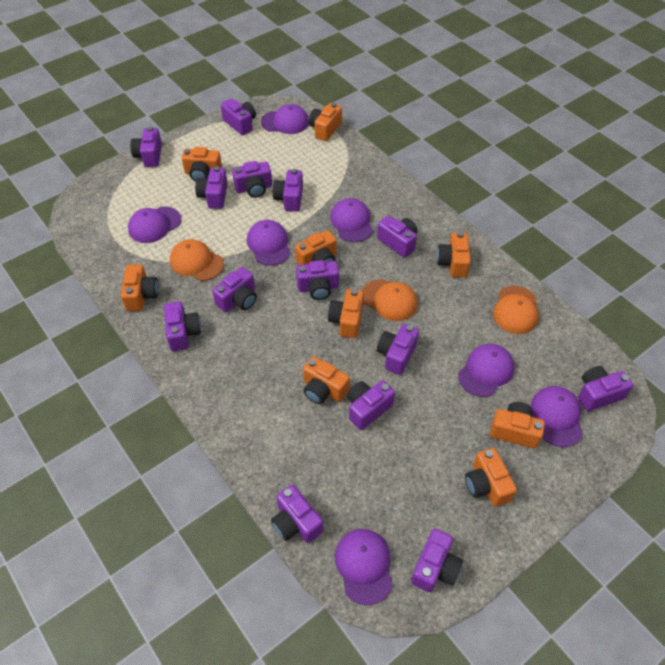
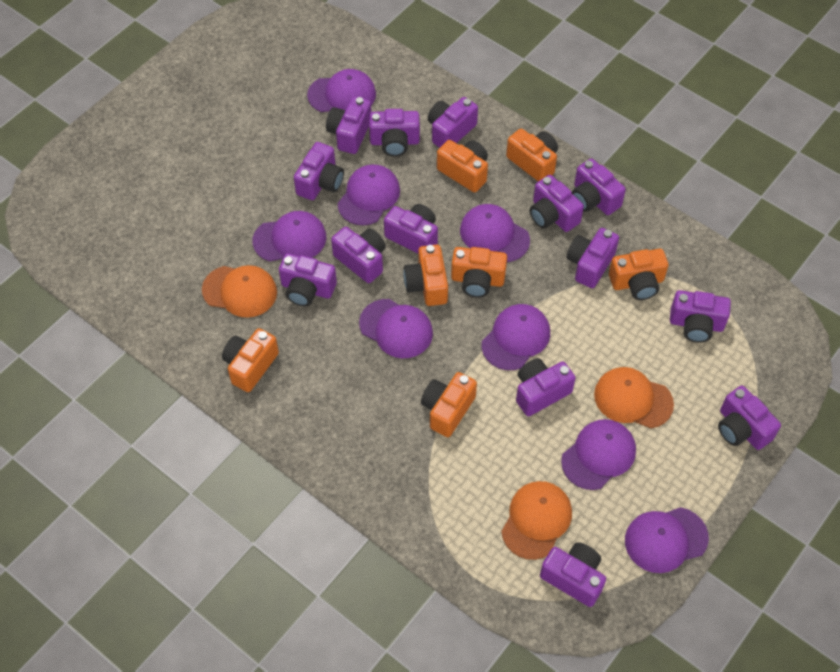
orange camera: 9 -> 7
purple cap: 7 -> 8

